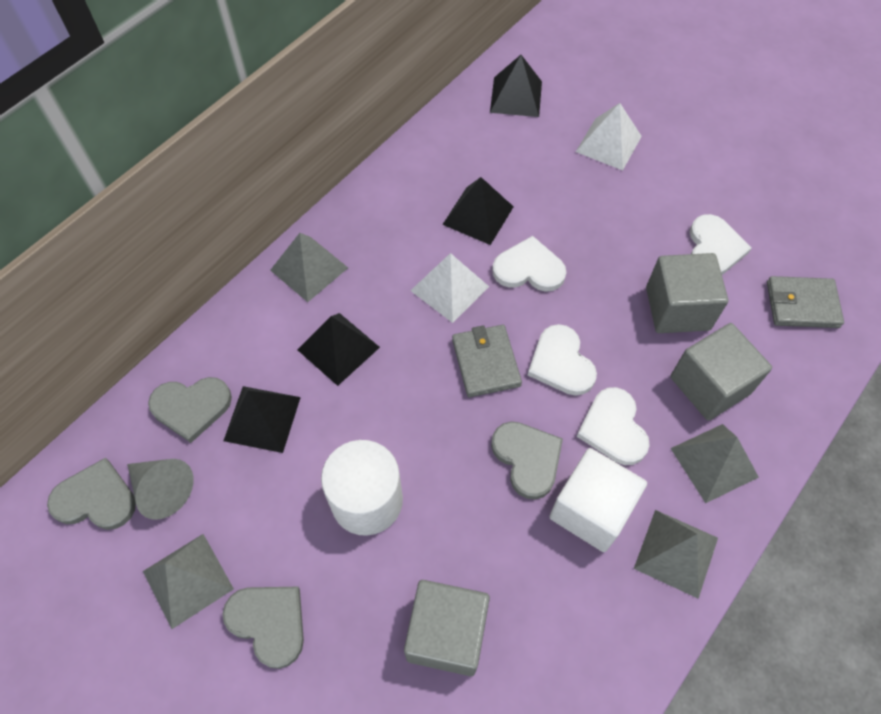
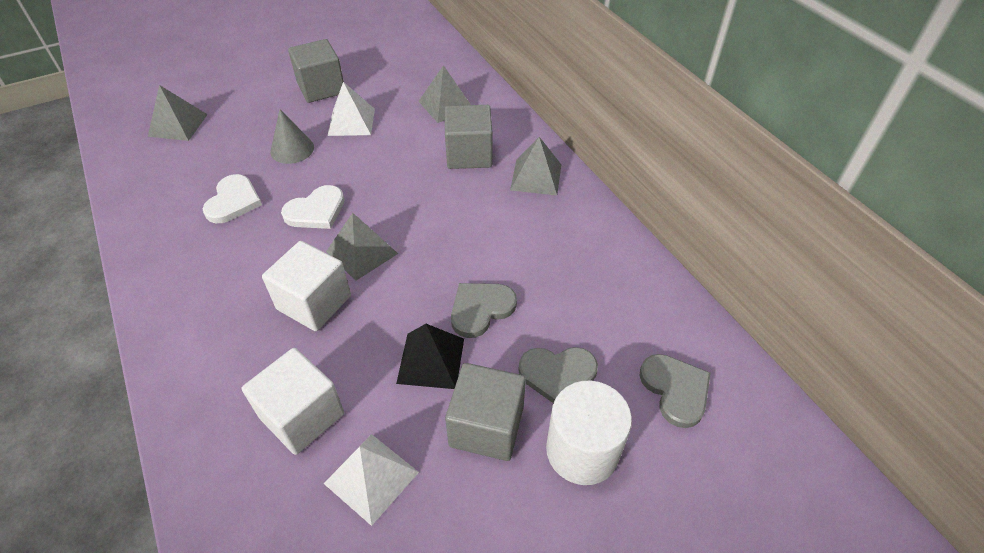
black pyramid: 4 -> 1
grey heart: 4 -> 3
grey wallet: 2 -> 0
white cube: 1 -> 2
white heart: 4 -> 2

